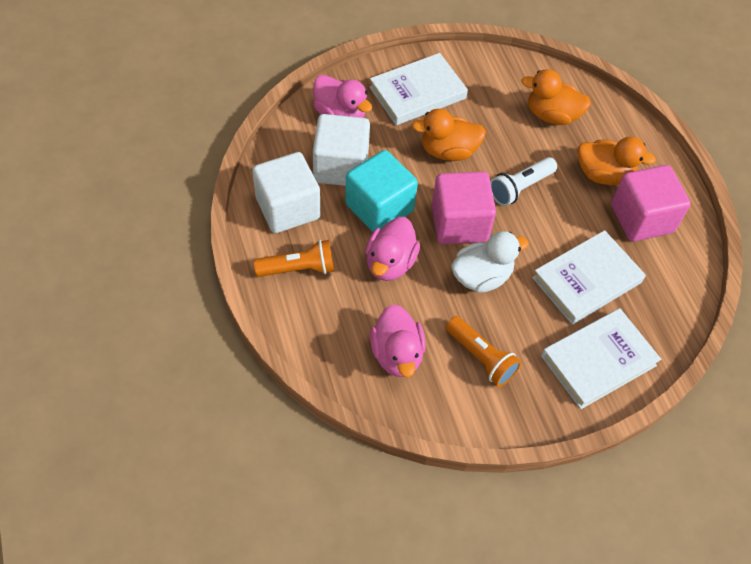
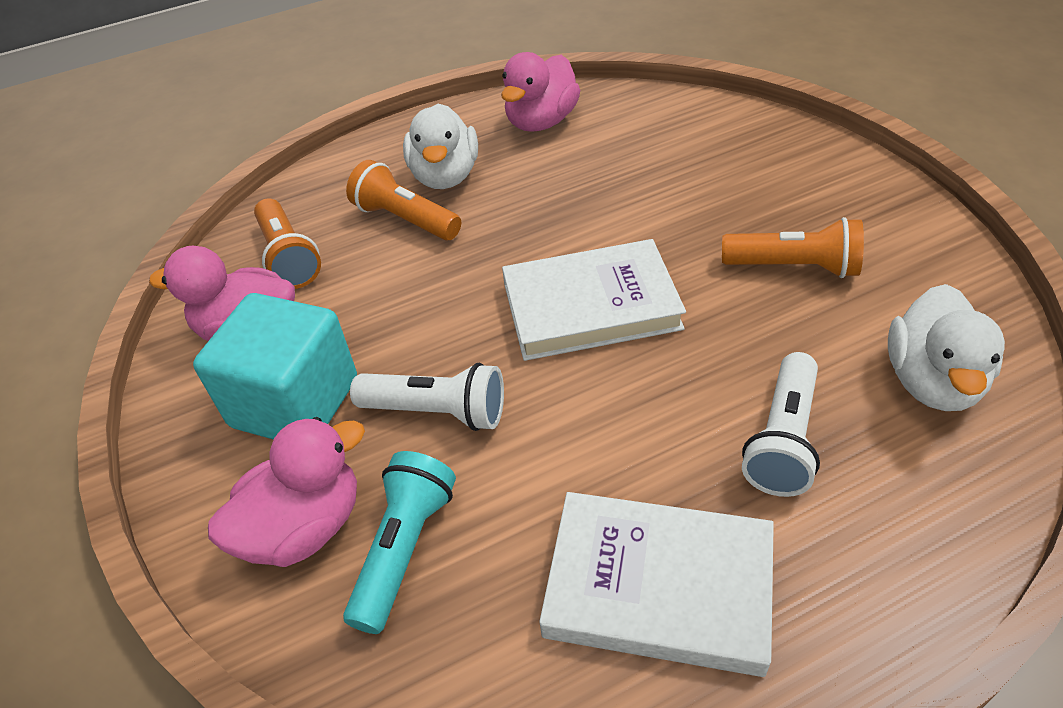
orange duck: 3 -> 0
orange flashlight: 2 -> 3
pink cube: 2 -> 0
turquoise flashlight: 0 -> 1
white book: 3 -> 2
white cube: 2 -> 0
white duck: 1 -> 2
white flashlight: 1 -> 2

